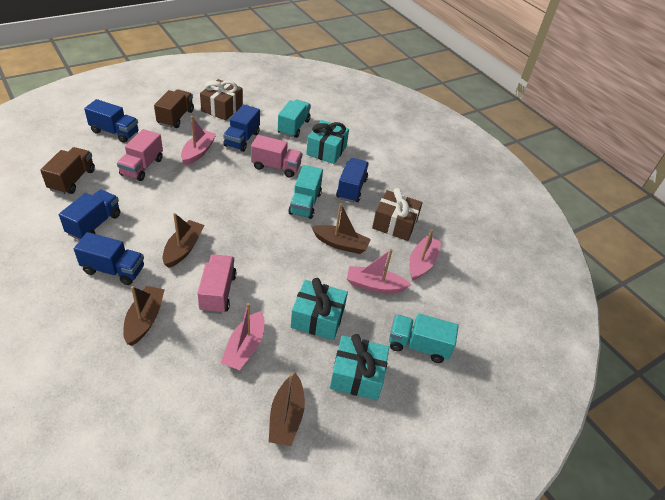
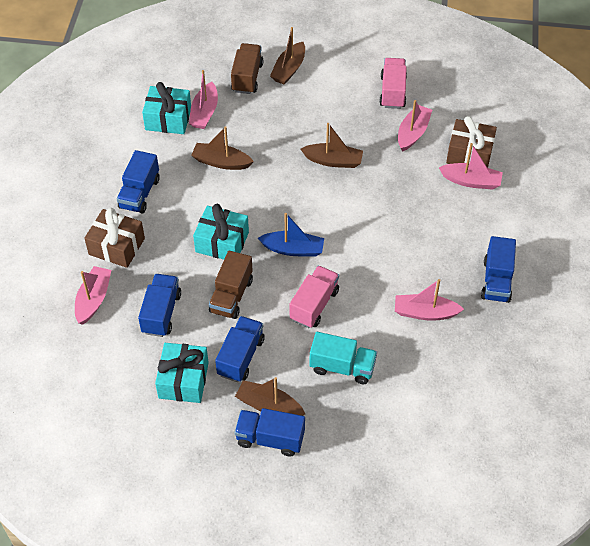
blue boat: 0 -> 1
pink boat: 4 -> 5
pink truck: 3 -> 2
turquoise truck: 3 -> 1

